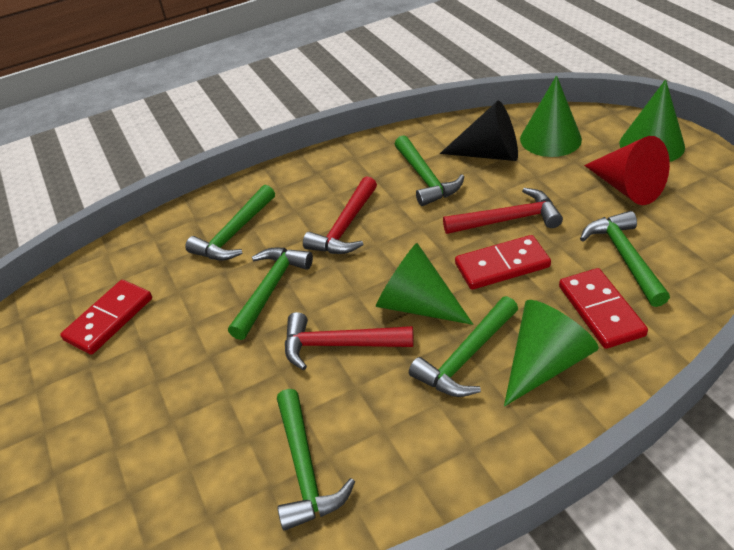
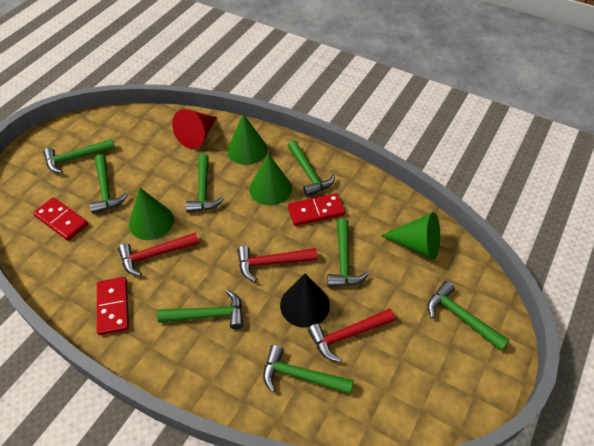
green hammer: 6 -> 8

